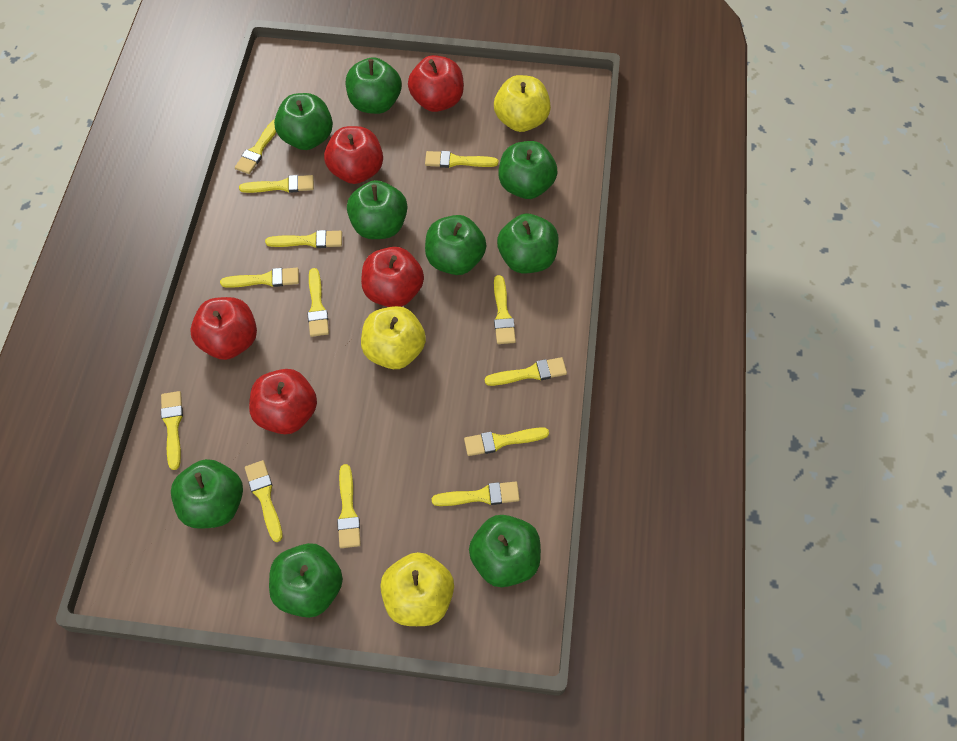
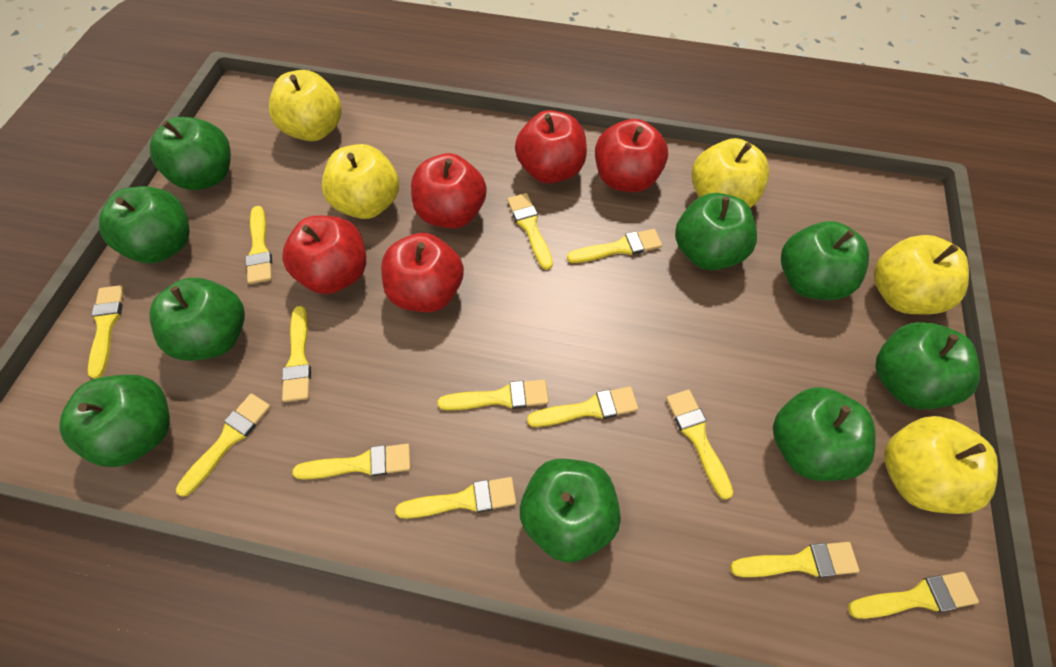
yellow apple: 3 -> 5

